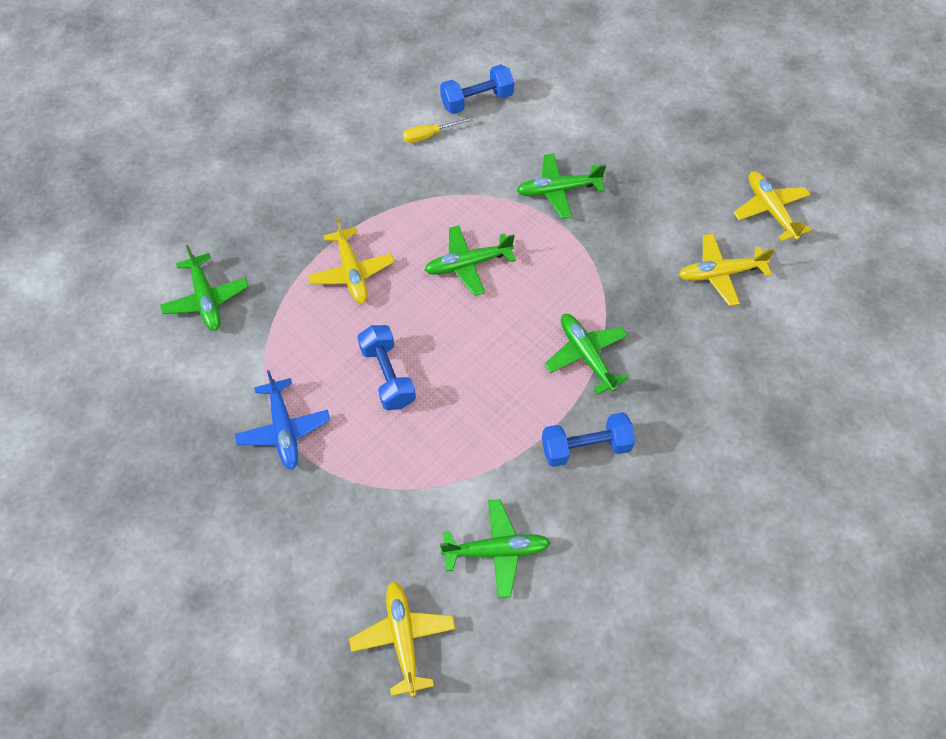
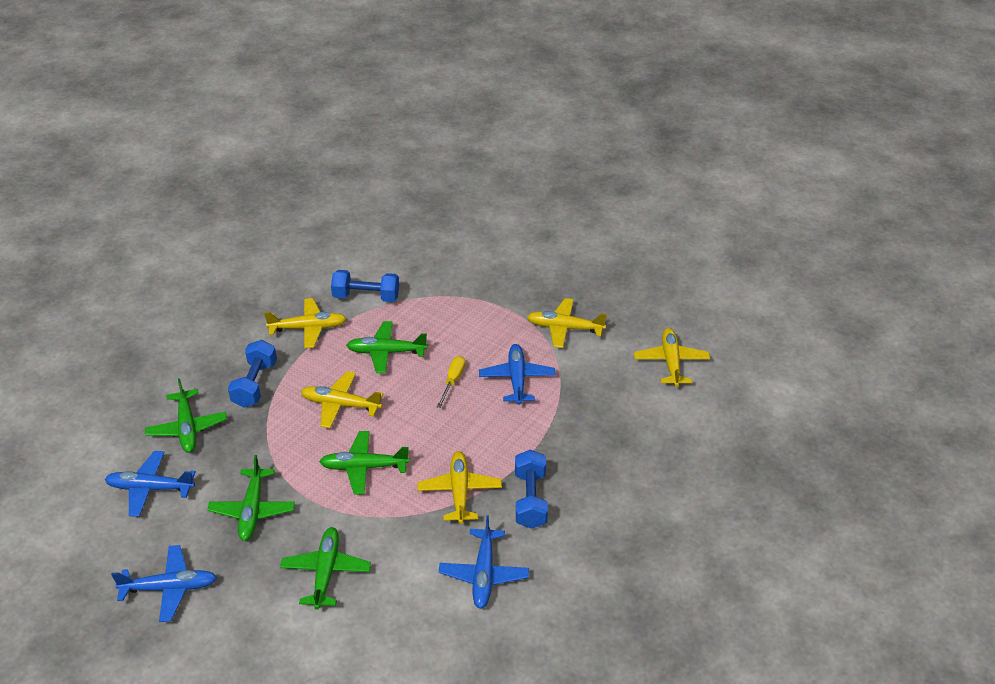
blue plane: 1 -> 4
yellow plane: 4 -> 5

